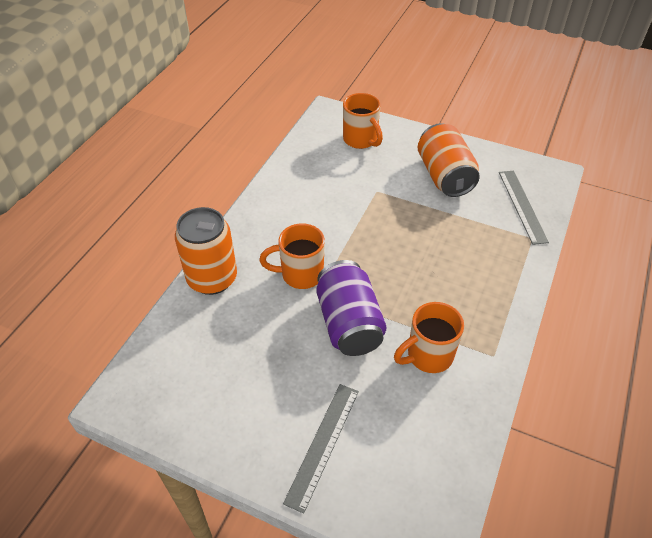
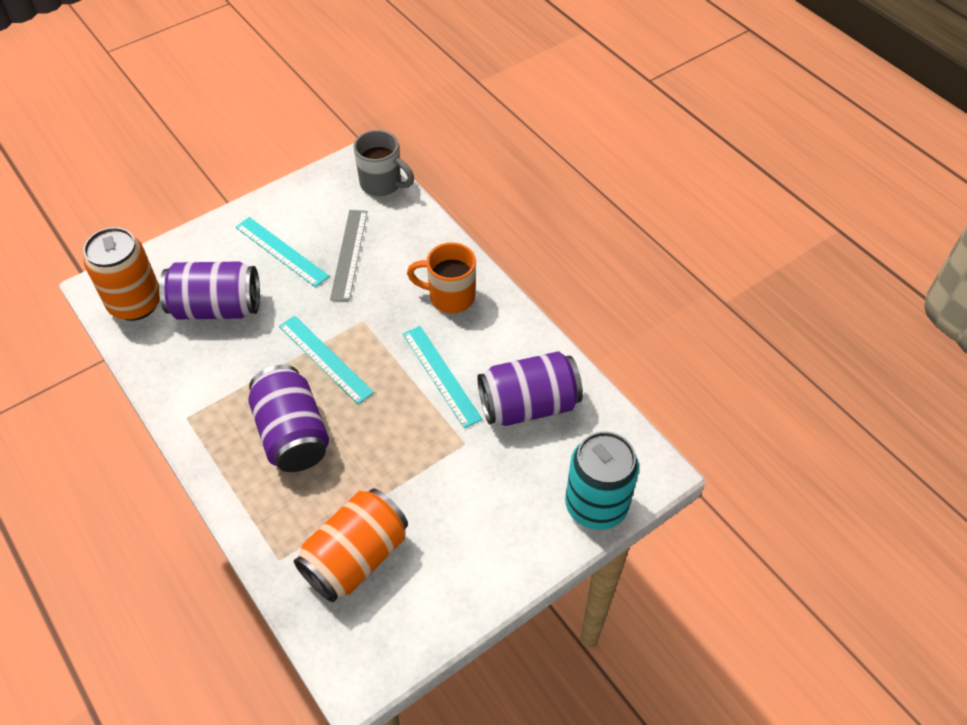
grey mug: 0 -> 1
grey ruler: 2 -> 1
orange mug: 3 -> 1
purple can: 1 -> 3
turquoise can: 0 -> 1
turquoise ruler: 0 -> 3

